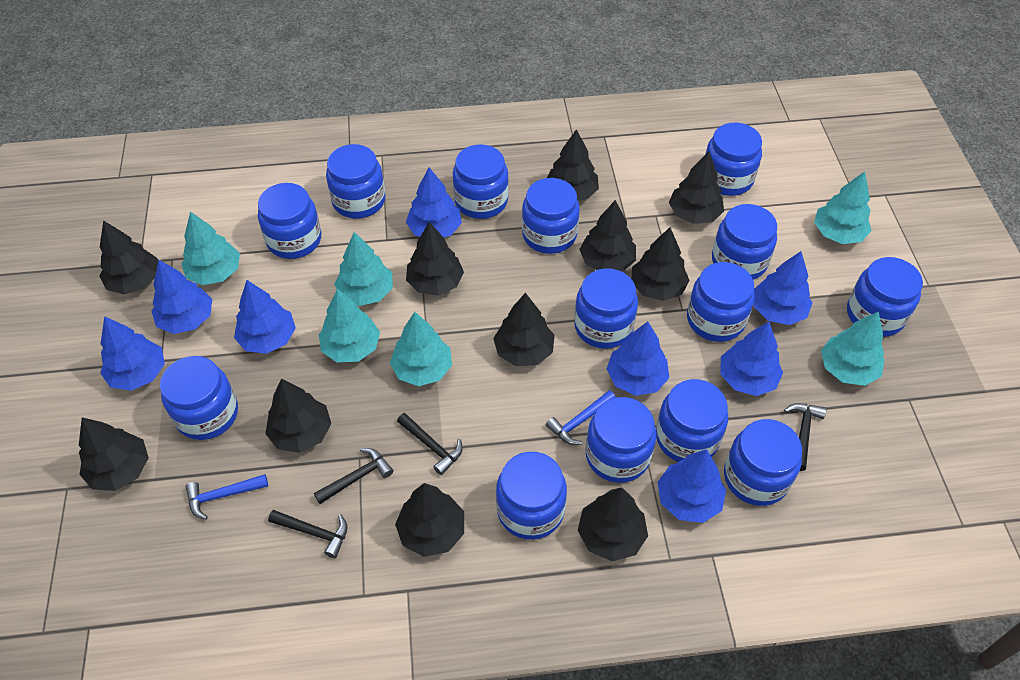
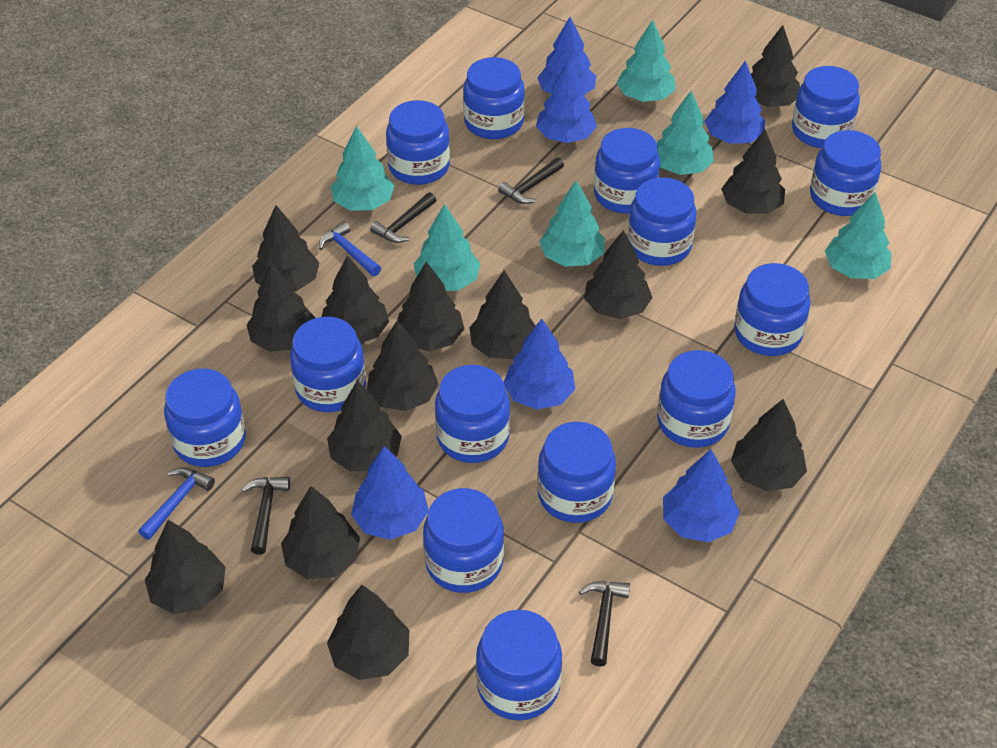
black tree: 11 -> 14
blue tree: 8 -> 6

